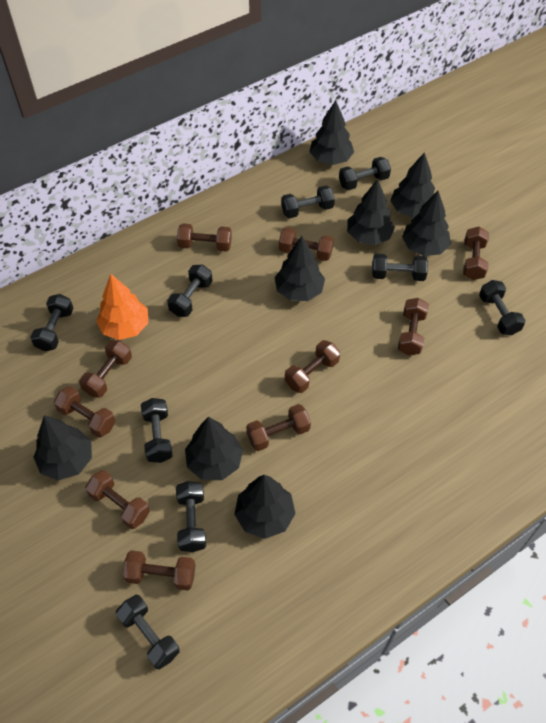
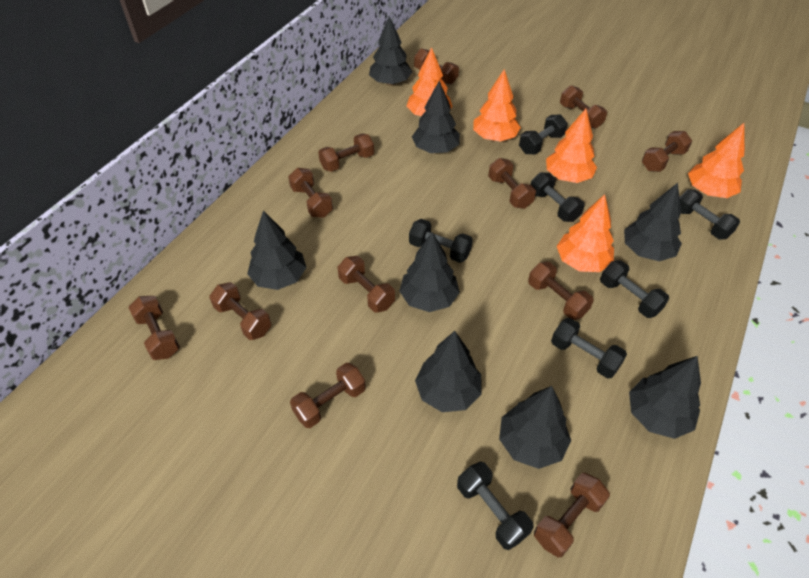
black dumbbell: 9 -> 7
brown dumbbell: 10 -> 12
orange tree: 1 -> 5

